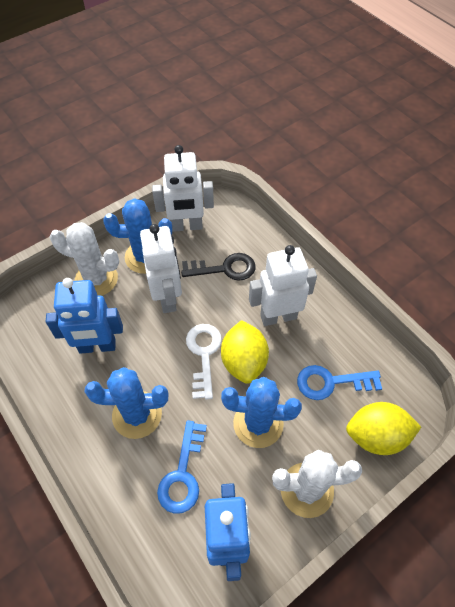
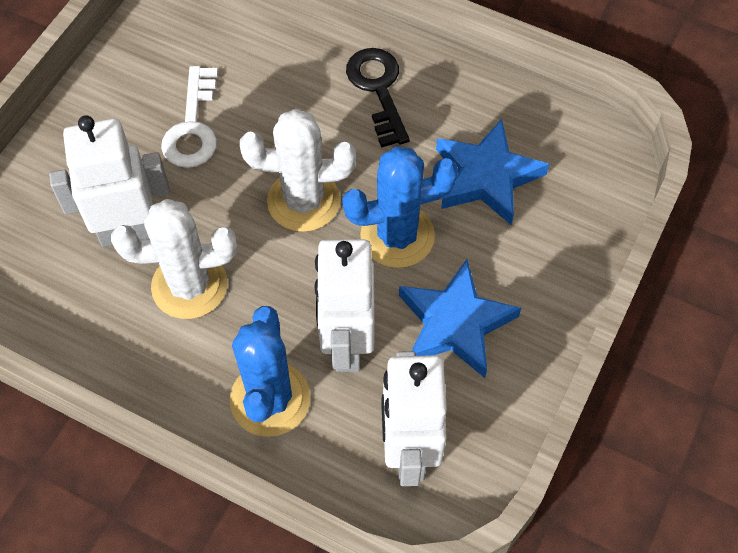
blue cactus: 3 -> 2
blue key: 2 -> 0
blue robot: 2 -> 0
blue star: 0 -> 2
yellow lemon: 2 -> 0

